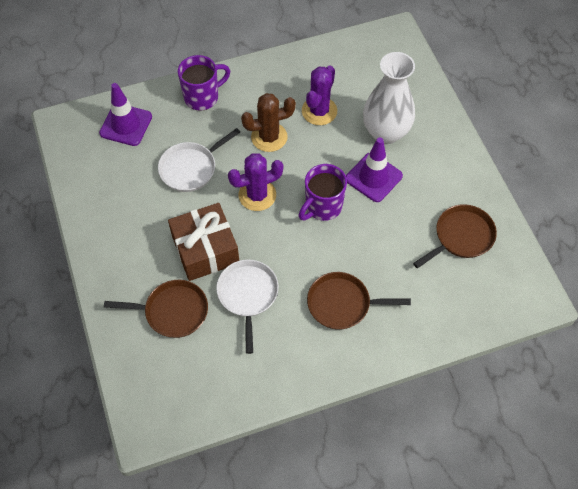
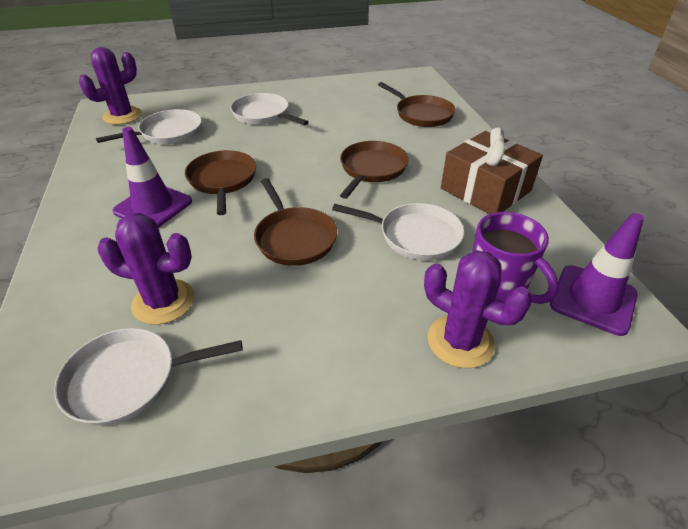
brown cactus: 1 -> 0
brown pan: 3 -> 4
purple cactus: 2 -> 3
purple mug: 2 -> 1
white pan: 2 -> 4
white vase: 1 -> 0

